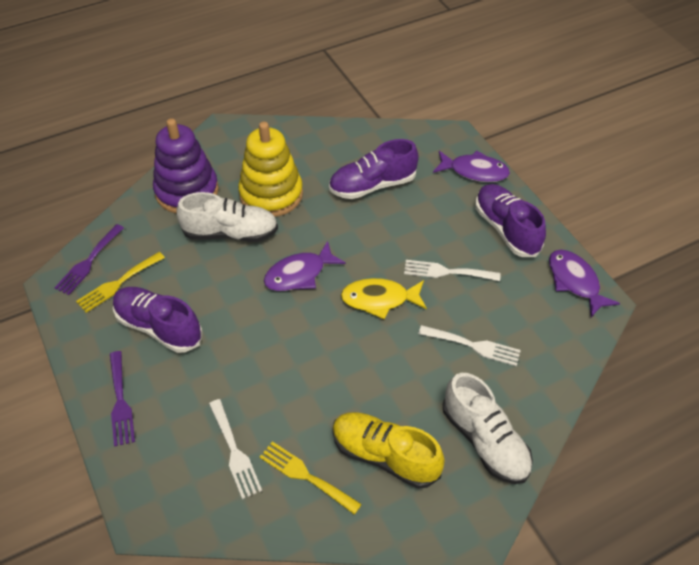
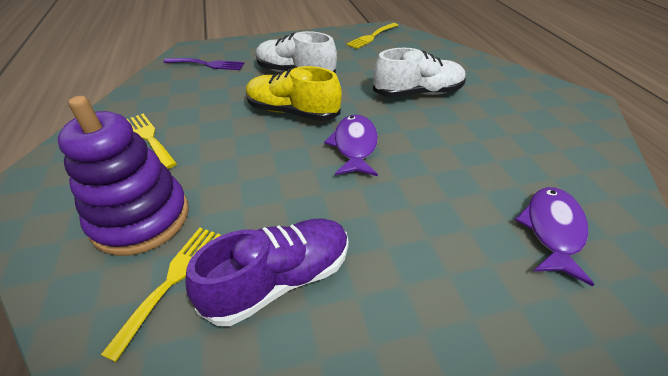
purple fish: 3 -> 2
purple fork: 2 -> 1
purple shoe: 3 -> 1
white fork: 3 -> 0
yellow fish: 1 -> 0
yellow fork: 2 -> 3
yellow stacking toy: 1 -> 0

